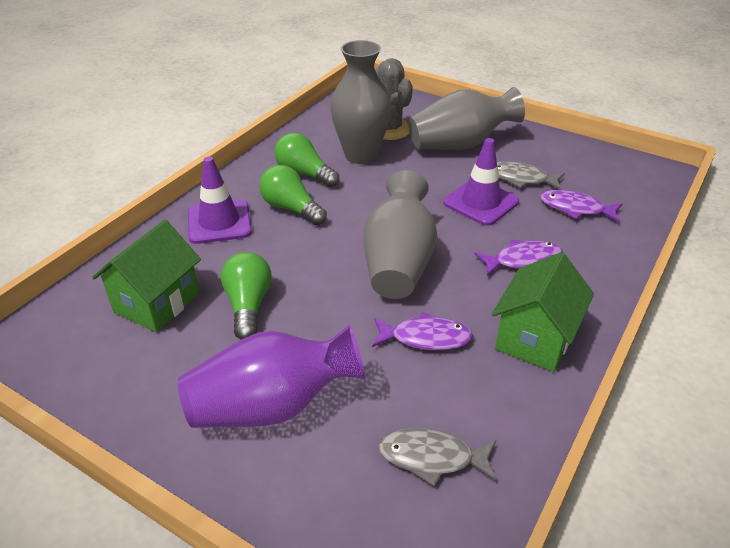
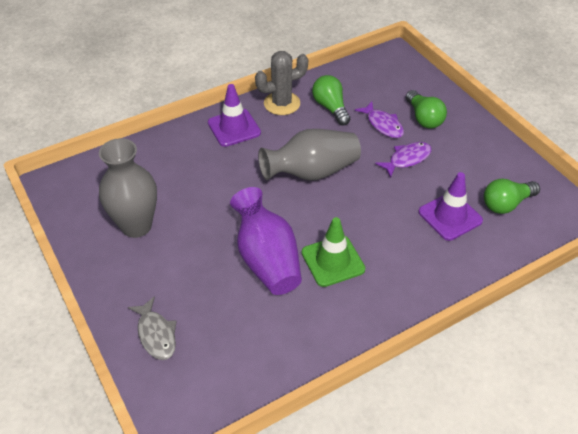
green house: 2 -> 0
green traffic cone: 0 -> 1
grey fish: 2 -> 1
grey vase: 3 -> 2
purple fish: 3 -> 2

